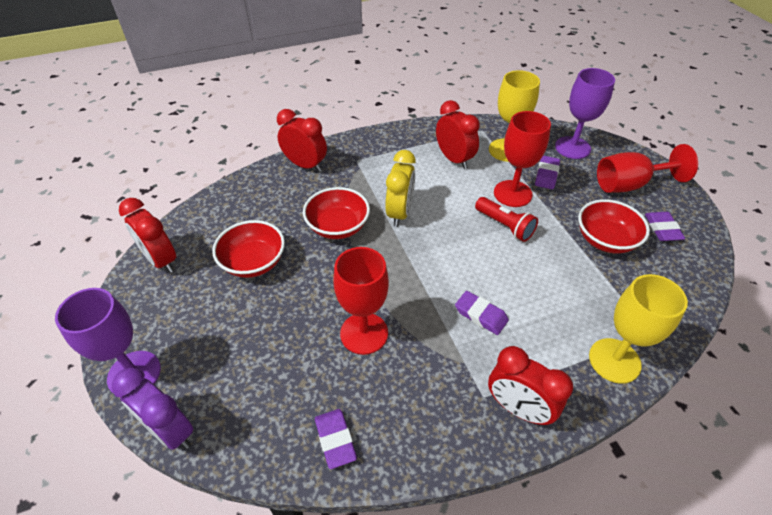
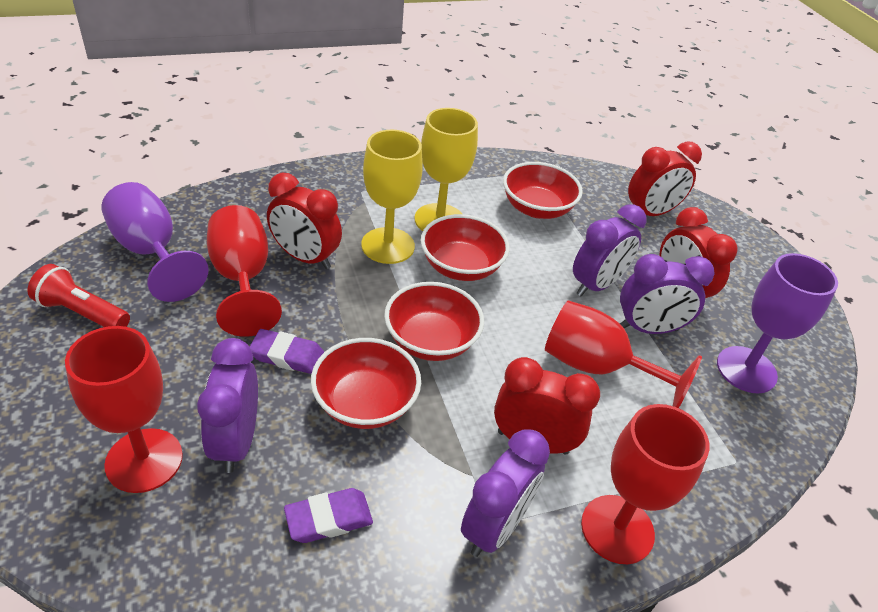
purple clock: 1 -> 4
purple eraser: 4 -> 2
red bowl: 3 -> 4
red goblet: 3 -> 4
yellow clock: 1 -> 0

